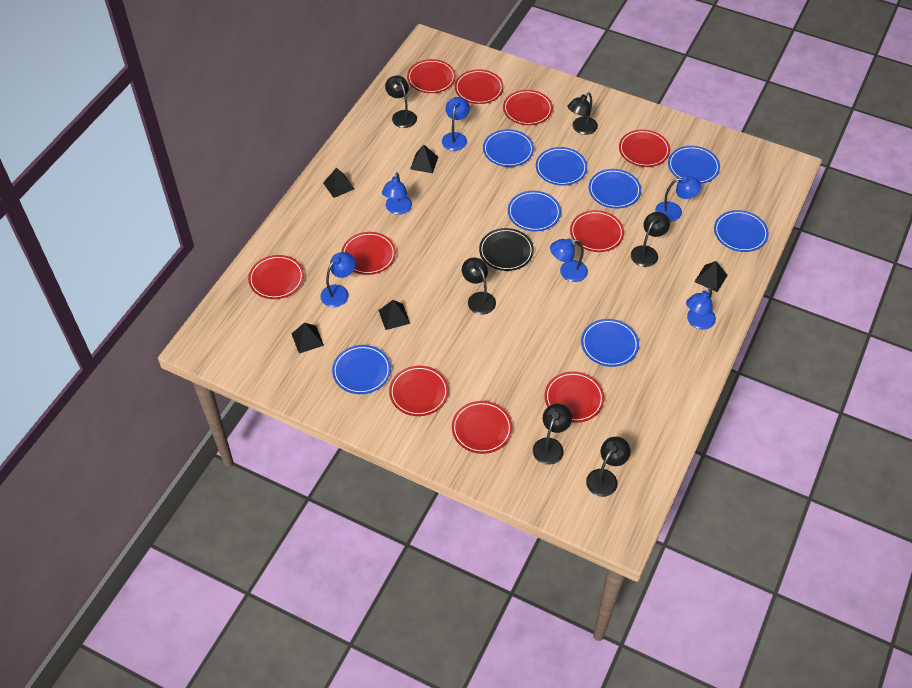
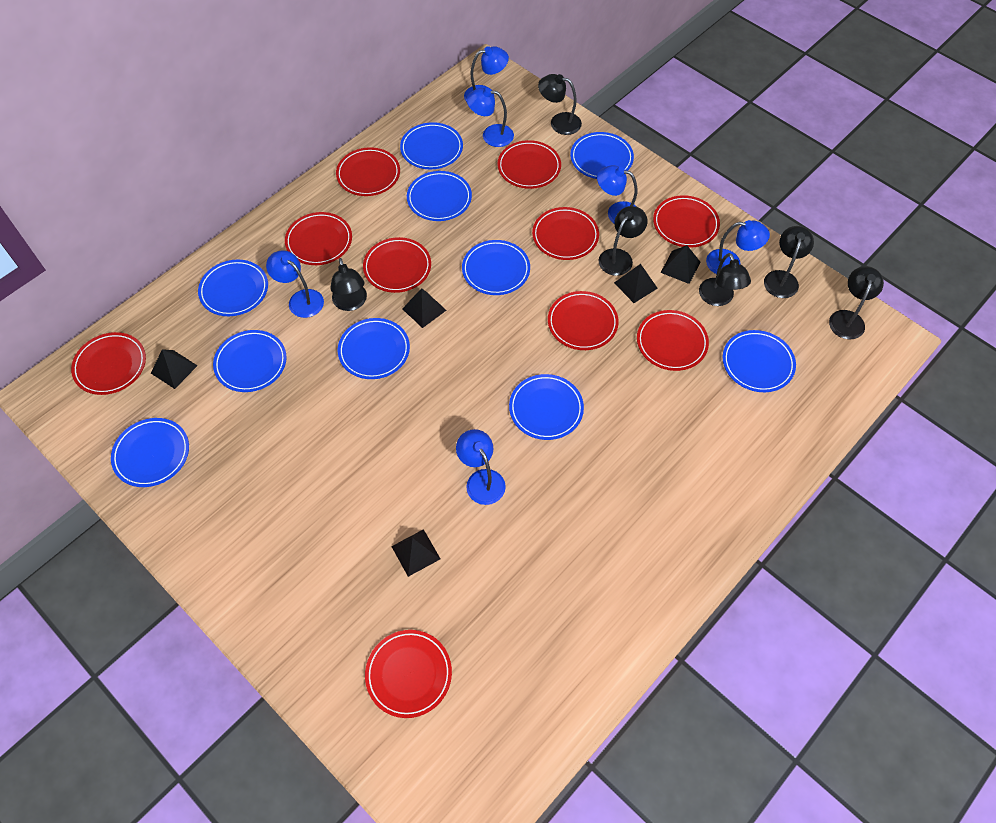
black plate: 1 -> 0
blue plate: 8 -> 10

